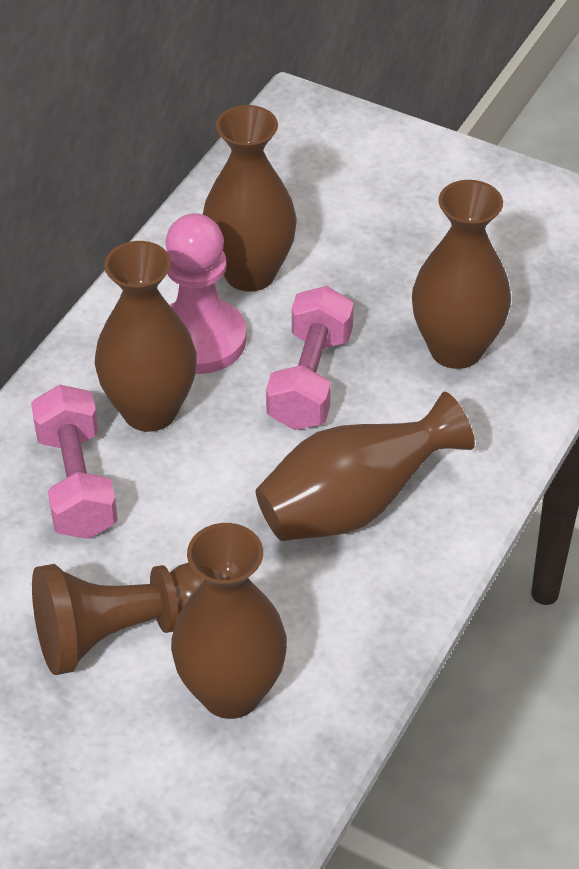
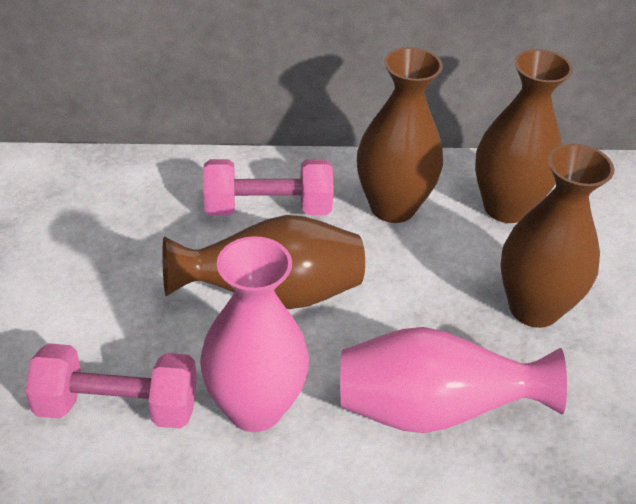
brown pawn: 1 -> 0
brown vase: 5 -> 4
pink pawn: 1 -> 0
pink vase: 0 -> 2

